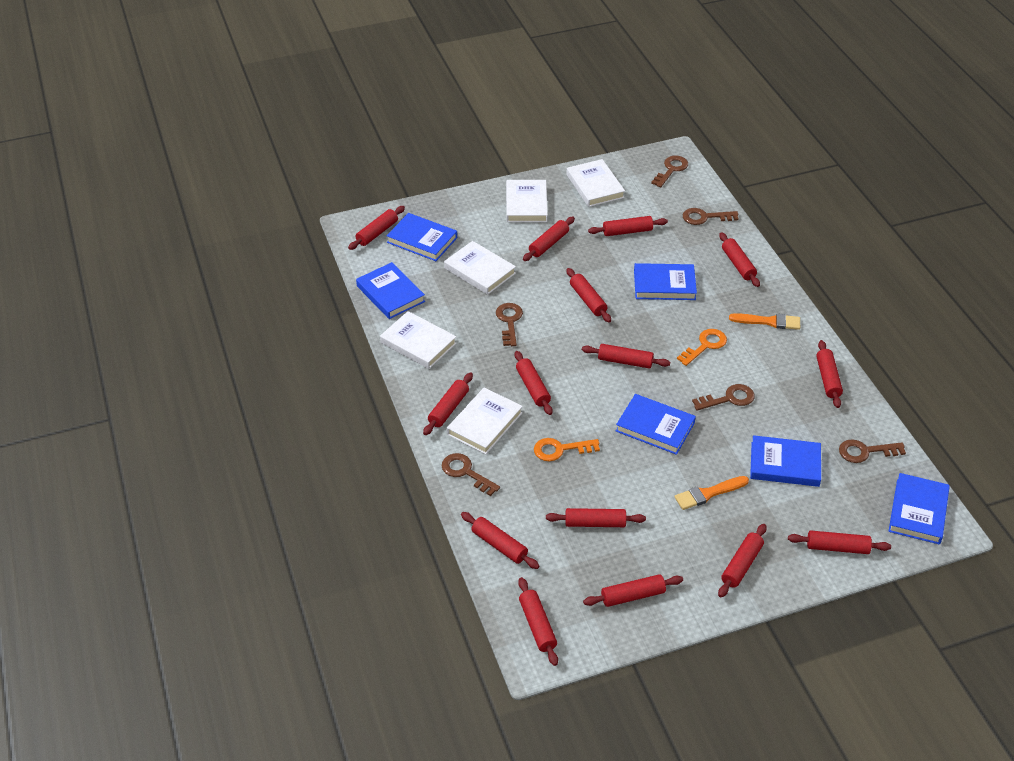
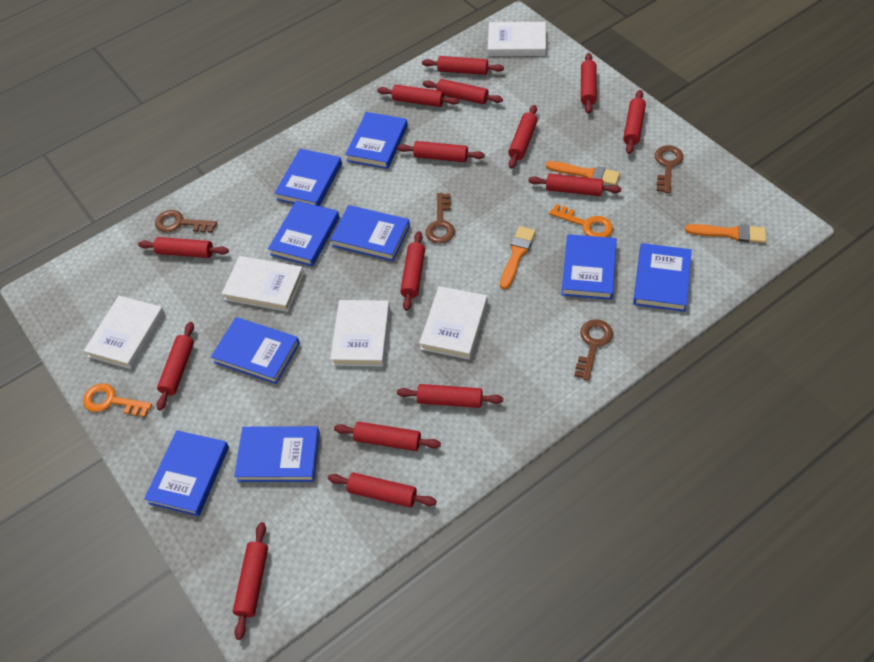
blue book: 6 -> 9
brown key: 6 -> 4
orange brush: 2 -> 3

